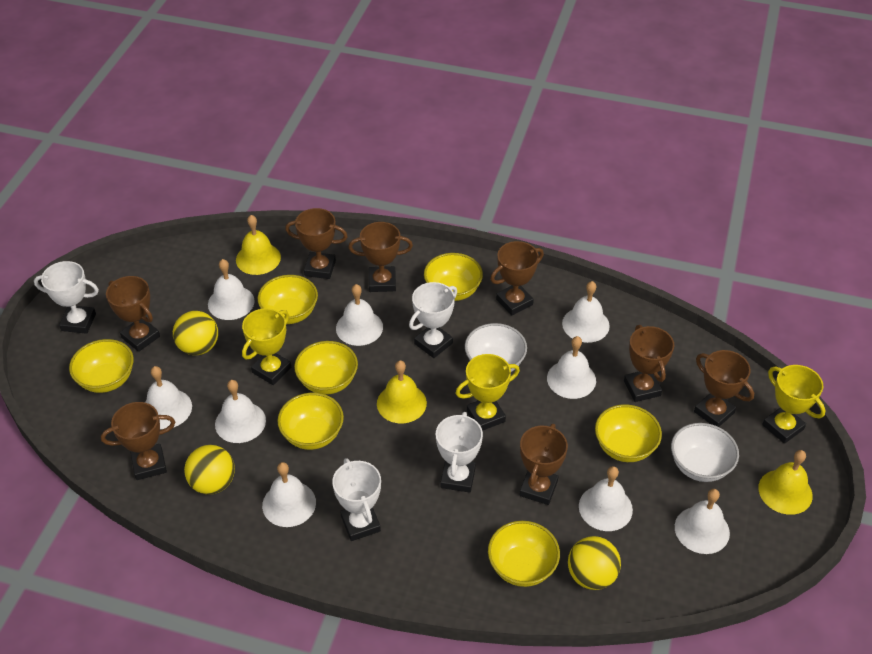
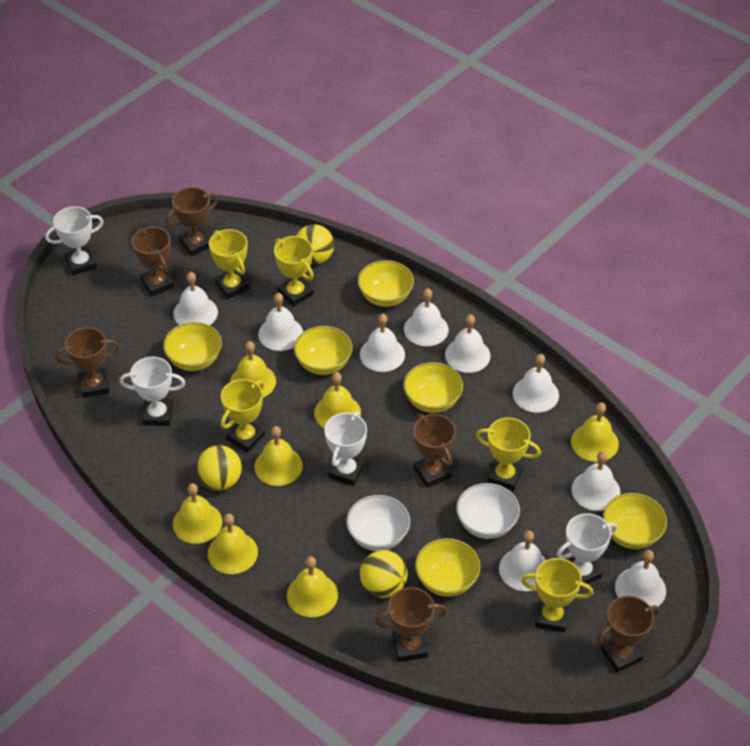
brown trophy: 8 -> 6
yellow bell: 3 -> 7
yellow bowl: 7 -> 6
yellow trophy: 3 -> 5

